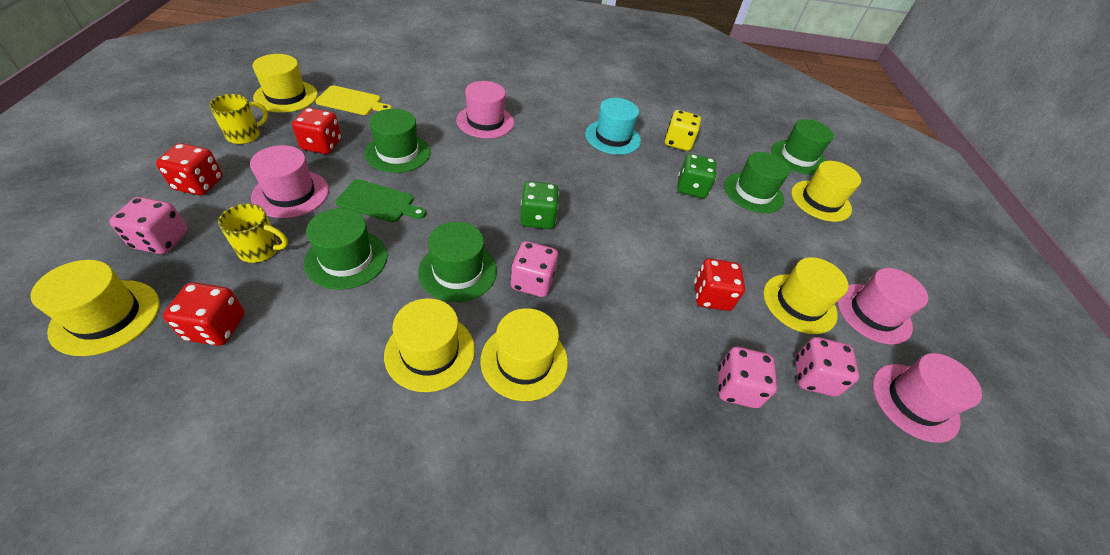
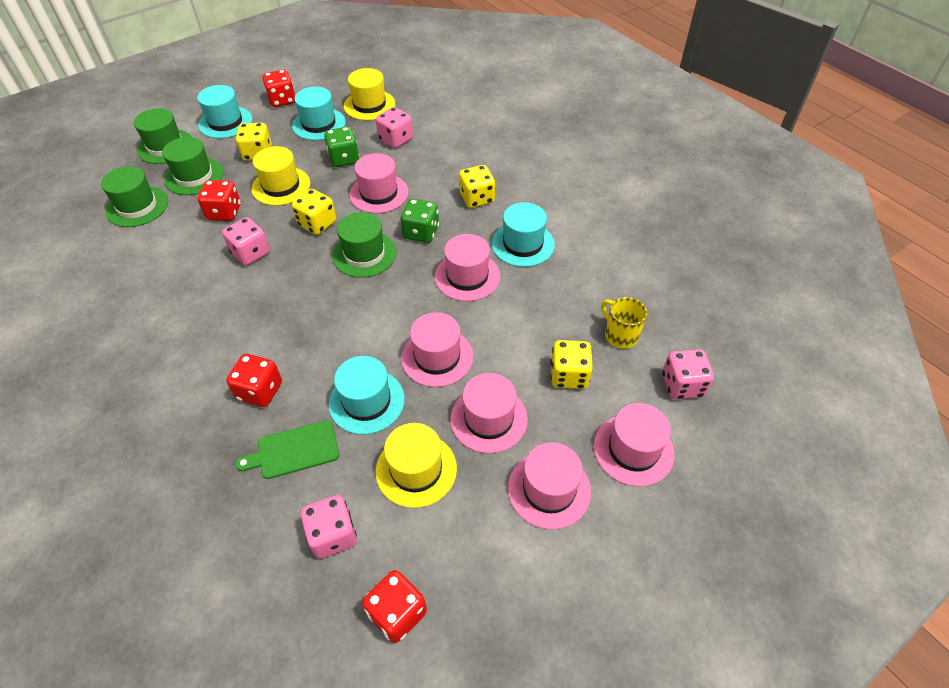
green hat: 5 -> 4
pink hat: 4 -> 6
turquoise hat: 1 -> 4
yellow cutting board: 1 -> 0
yellow dice: 1 -> 4
yellow hat: 6 -> 3
yellow mug: 2 -> 1

